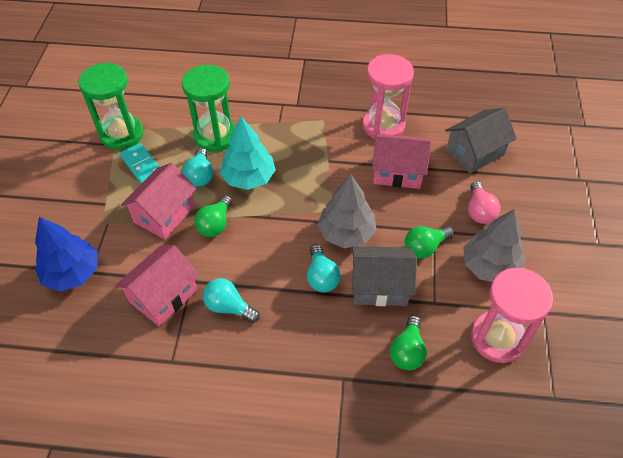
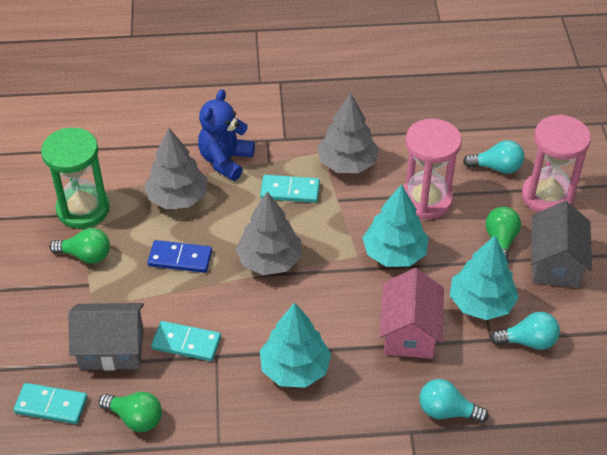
blue domino: 0 -> 1
blue teddy bear: 0 -> 1
blue tree: 1 -> 0
green hourglass: 2 -> 1
grey tree: 2 -> 3
pink house: 3 -> 1
pink light bulb: 1 -> 0
turquoise domino: 1 -> 3
turquoise tree: 1 -> 3

